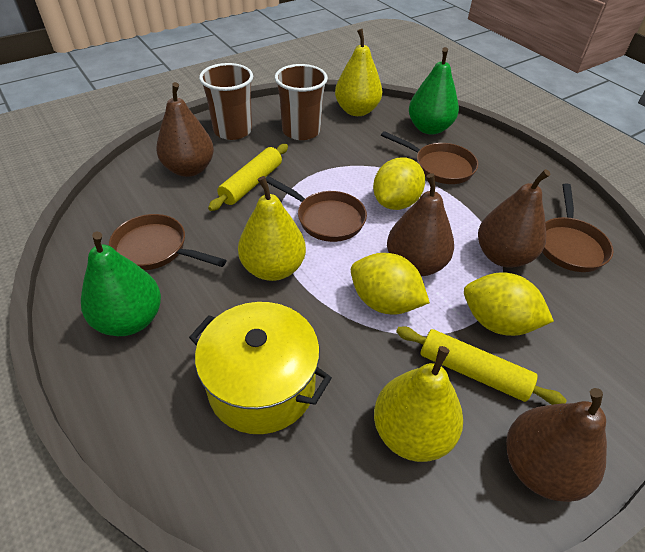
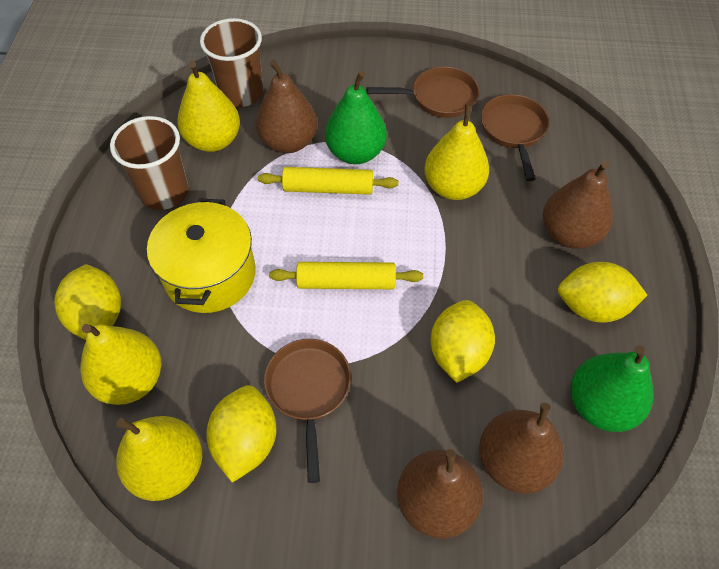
brown pan: 4 -> 3
yellow lemon: 3 -> 4
yellow pear: 3 -> 4

